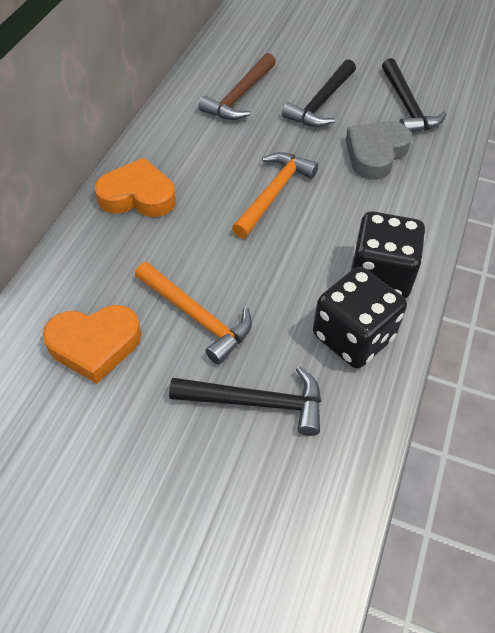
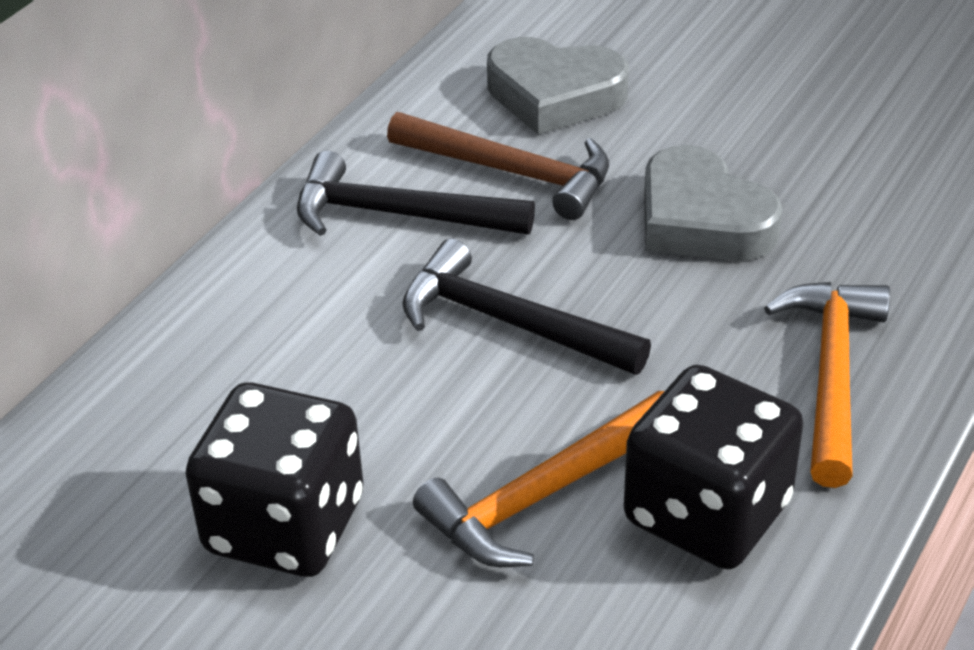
black hammer: 3 -> 2
grey heart: 1 -> 2
orange heart: 2 -> 0

